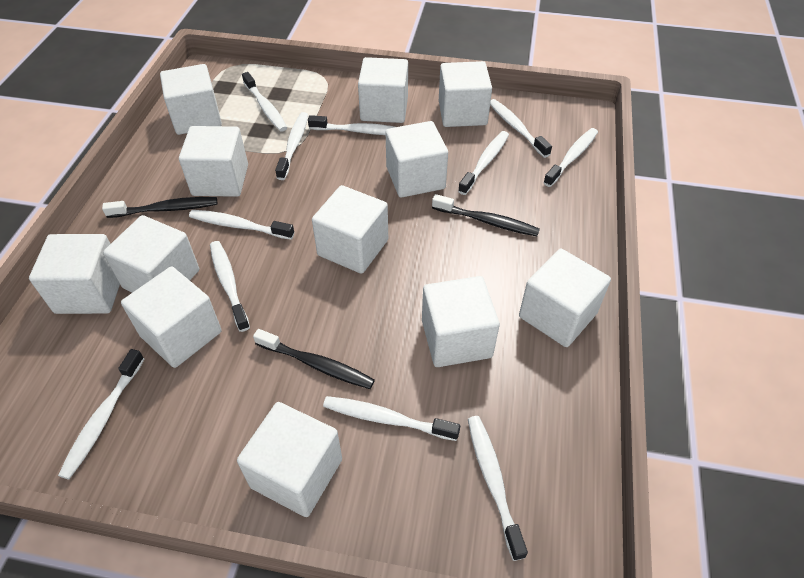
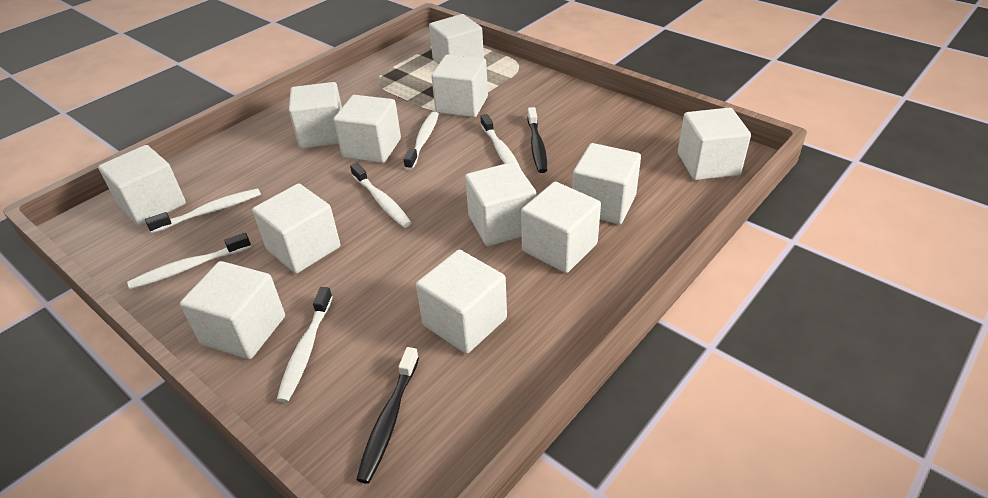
black toothbrush: 3 -> 2
white toothbrush: 11 -> 6

